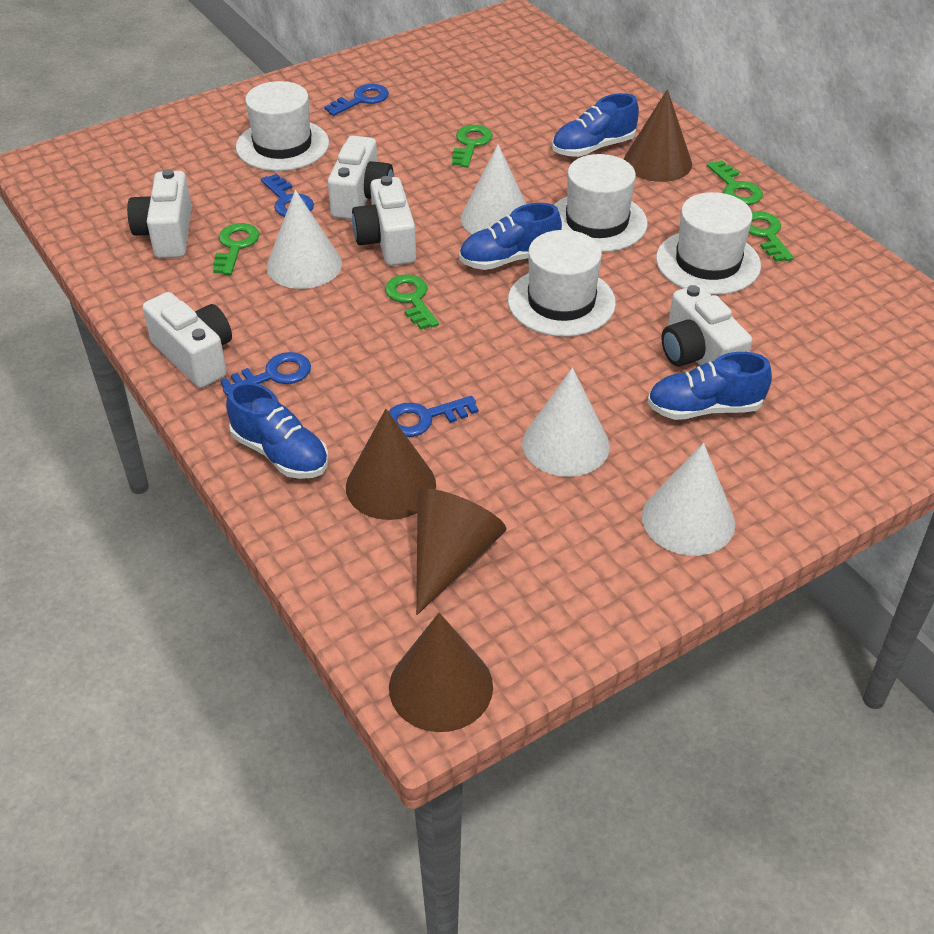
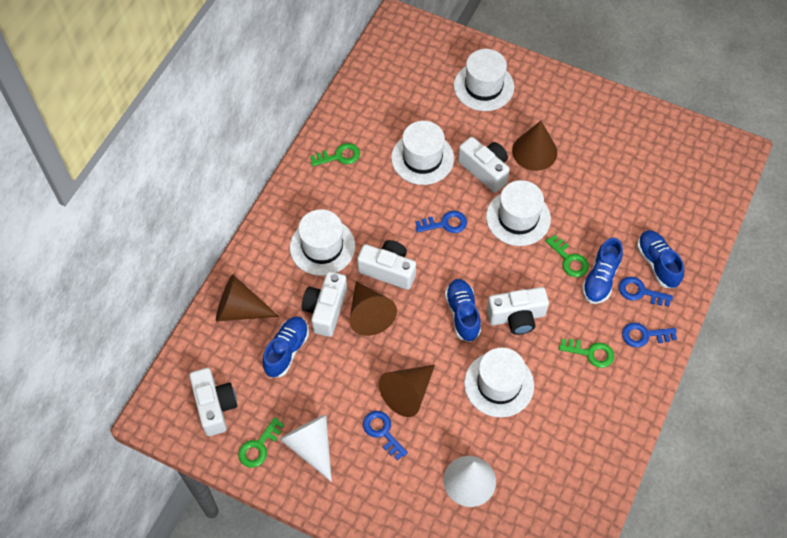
green key: 5 -> 4
white cone: 4 -> 2
white hat: 4 -> 5

